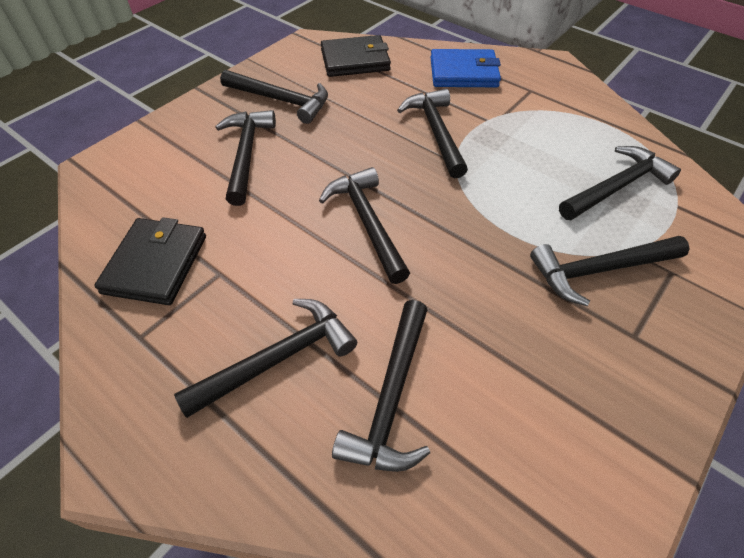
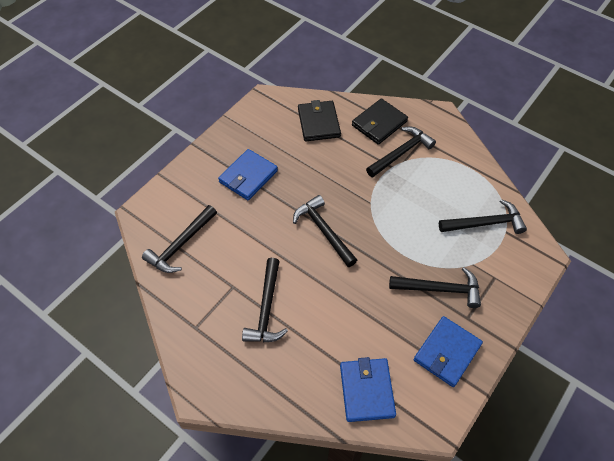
black hammer: 8 -> 6
blue wallet: 1 -> 3

